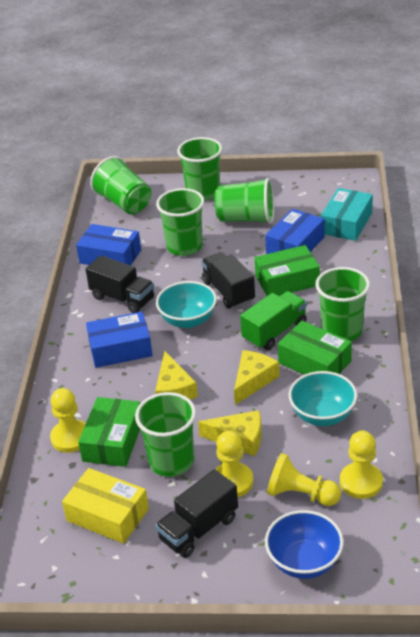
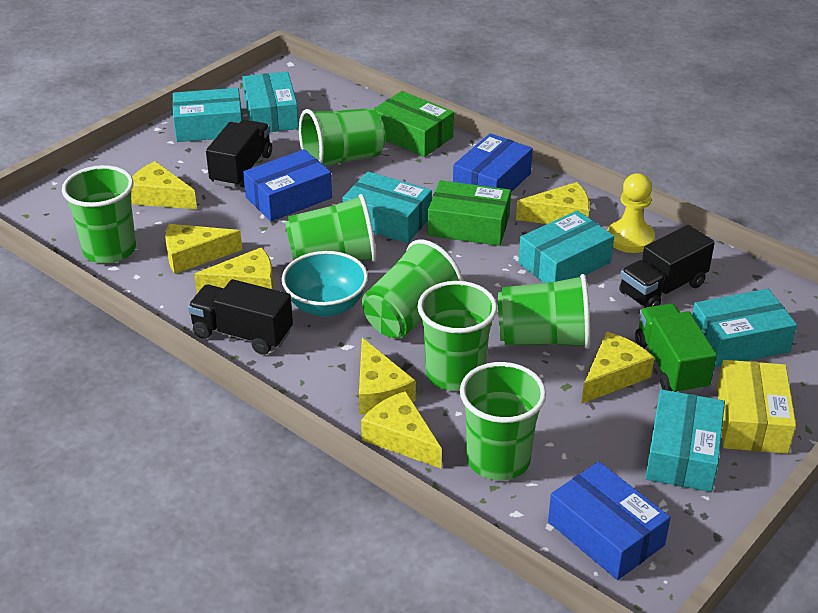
blue bowl: 1 -> 0
green box: 3 -> 2
green cup: 6 -> 7
turquoise bowl: 2 -> 1
turquoise box: 1 -> 6
yellow cheese: 3 -> 7
yellow pawn: 4 -> 1

